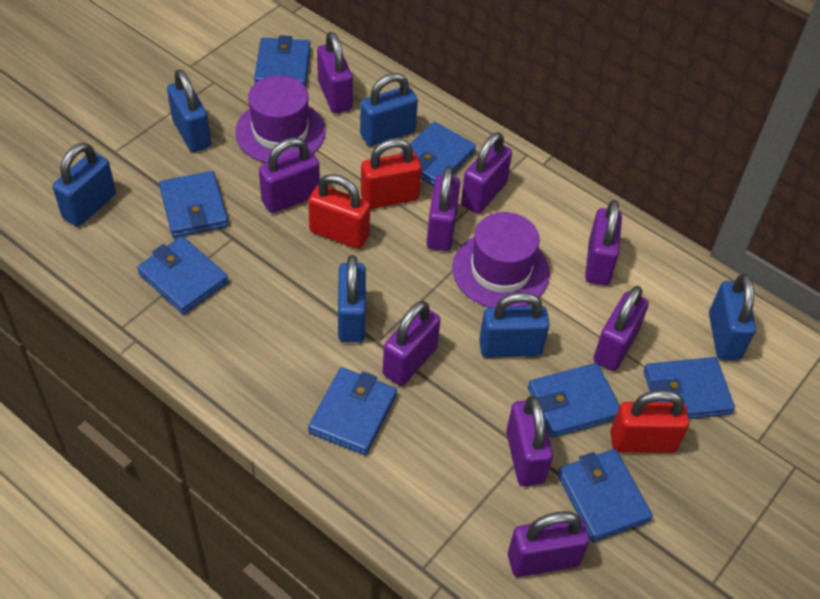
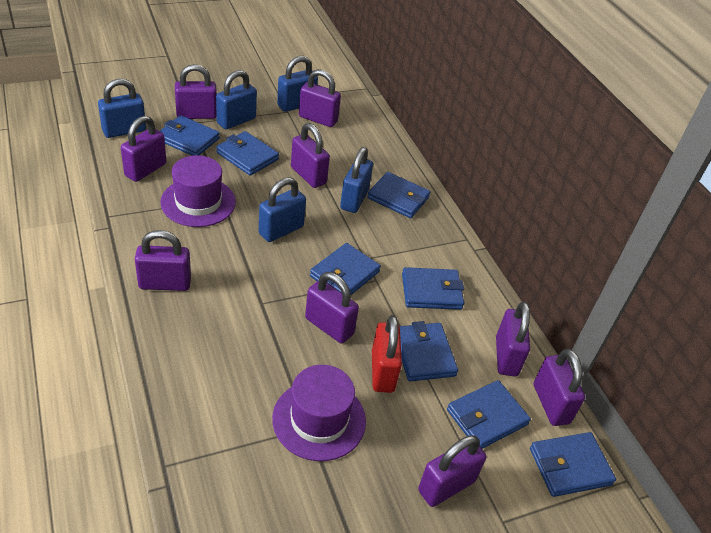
blue padlock: 6 -> 5
red padlock: 3 -> 1

